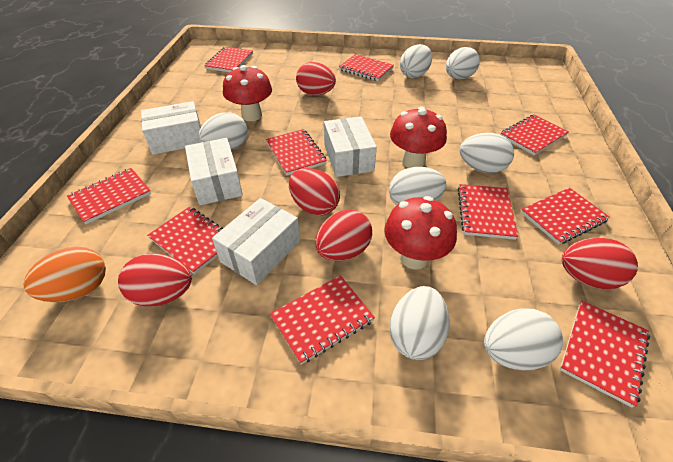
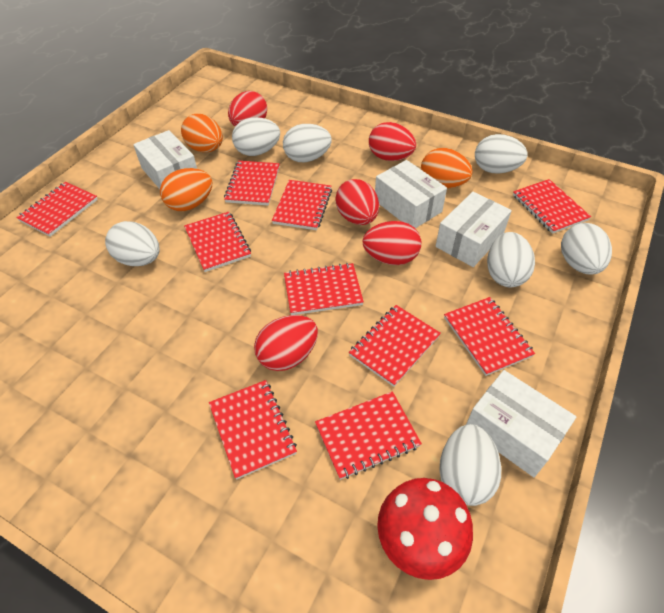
orange egg: 1 -> 3
red mushroom: 3 -> 1

